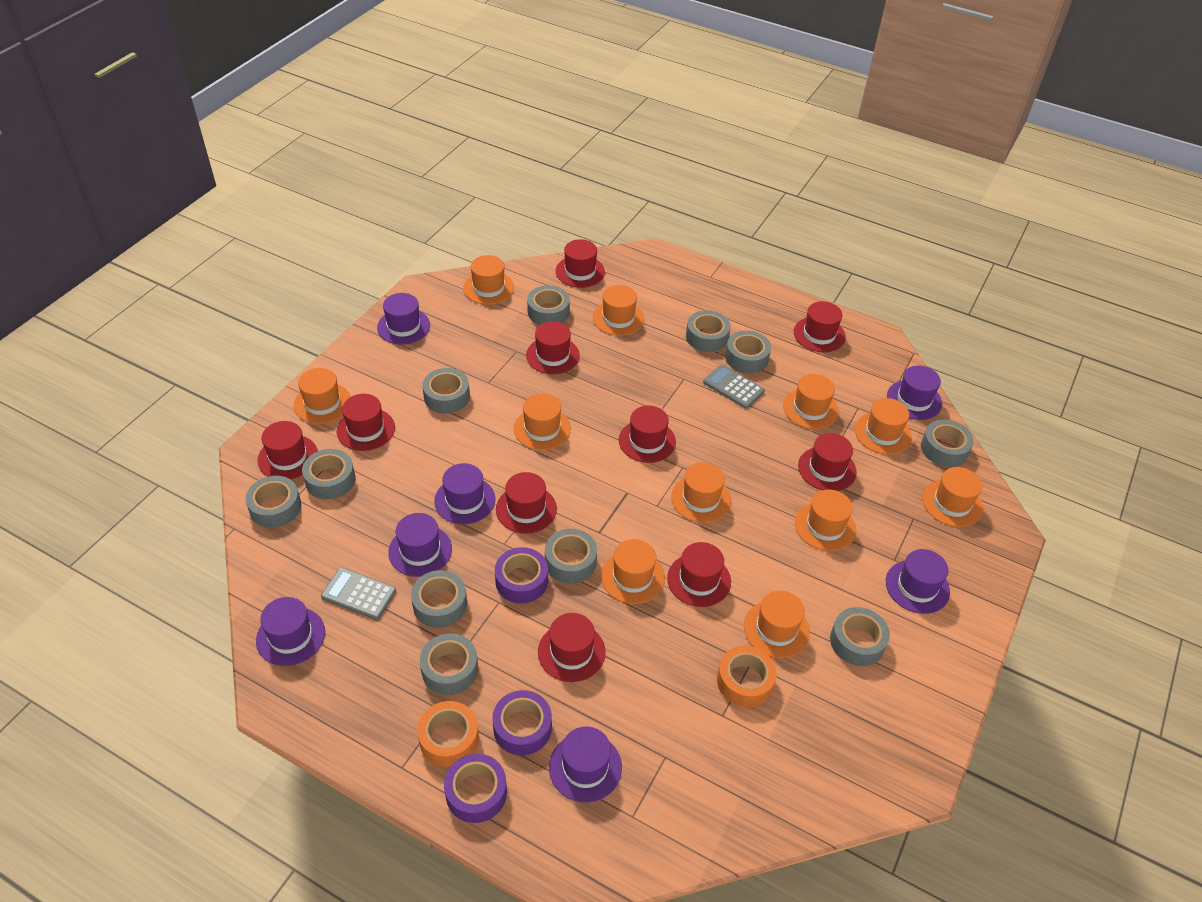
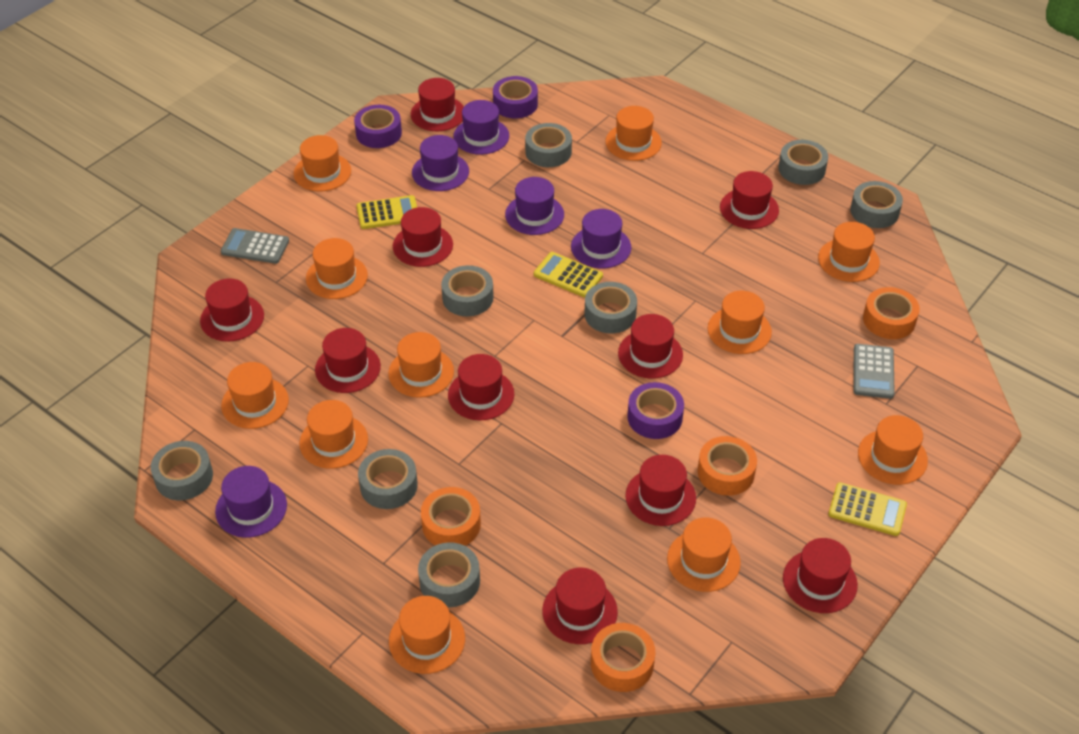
grey tape: 11 -> 8
orange tape: 2 -> 4
purple hat: 7 -> 5
yellow calculator: 0 -> 3

